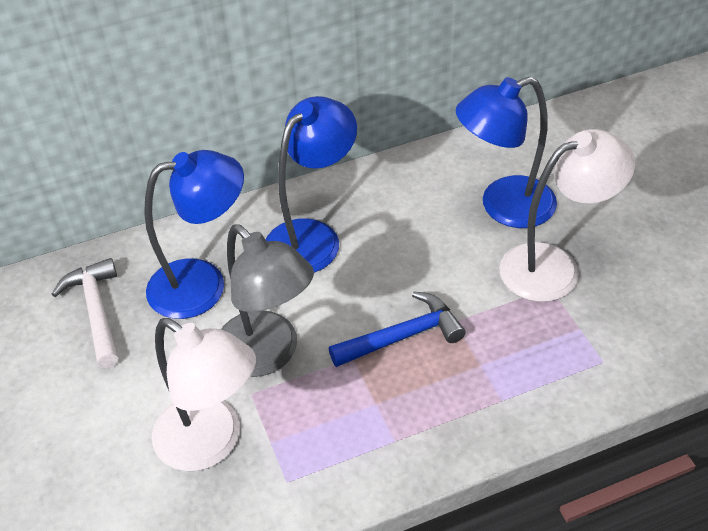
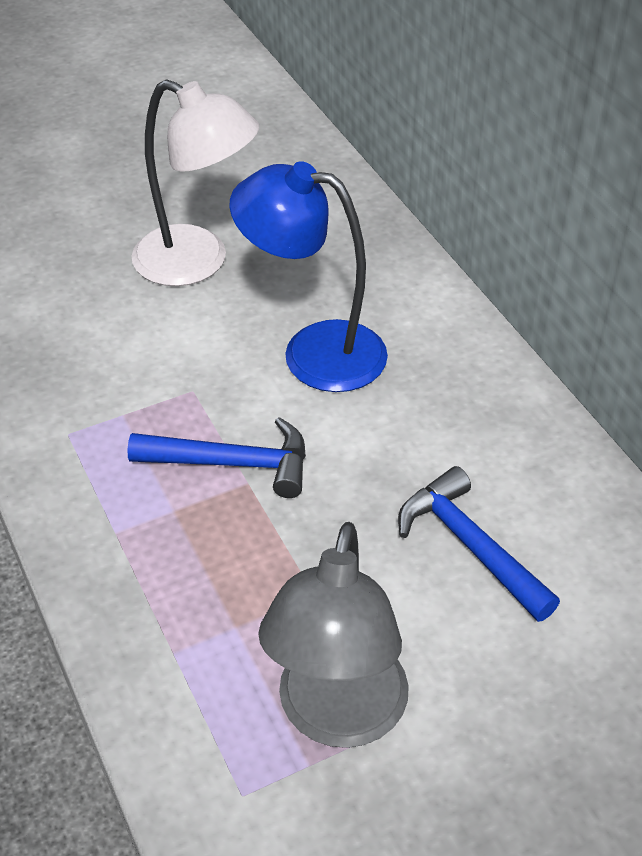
blue hammer: 1 -> 2
blue lamp: 3 -> 1
white hammer: 1 -> 0
white lamp: 2 -> 1

